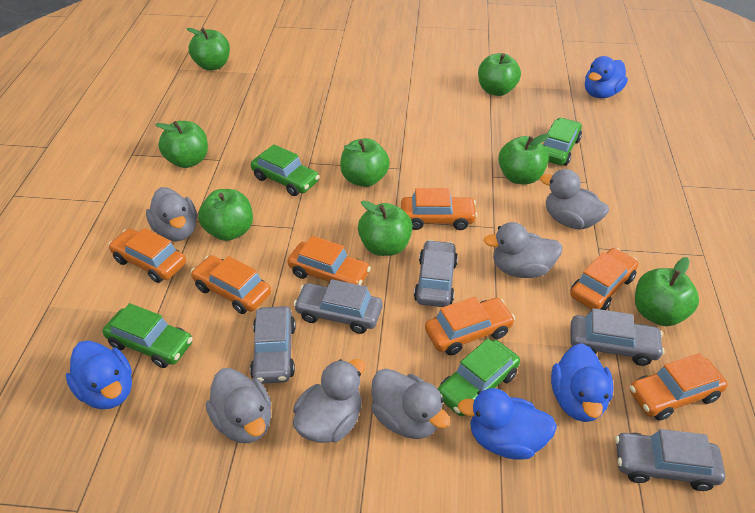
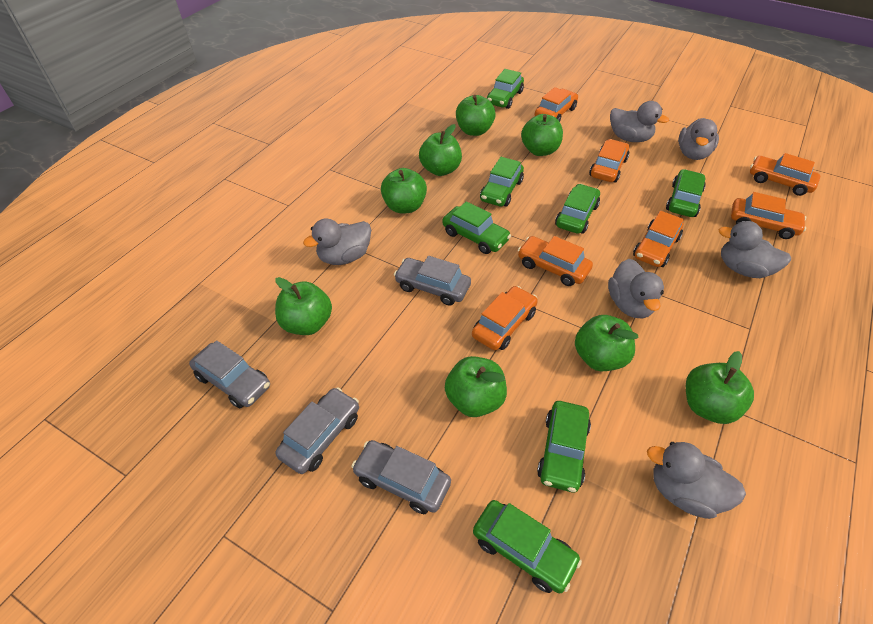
blue duck: 4 -> 0
green car: 4 -> 7
grey car: 5 -> 4

